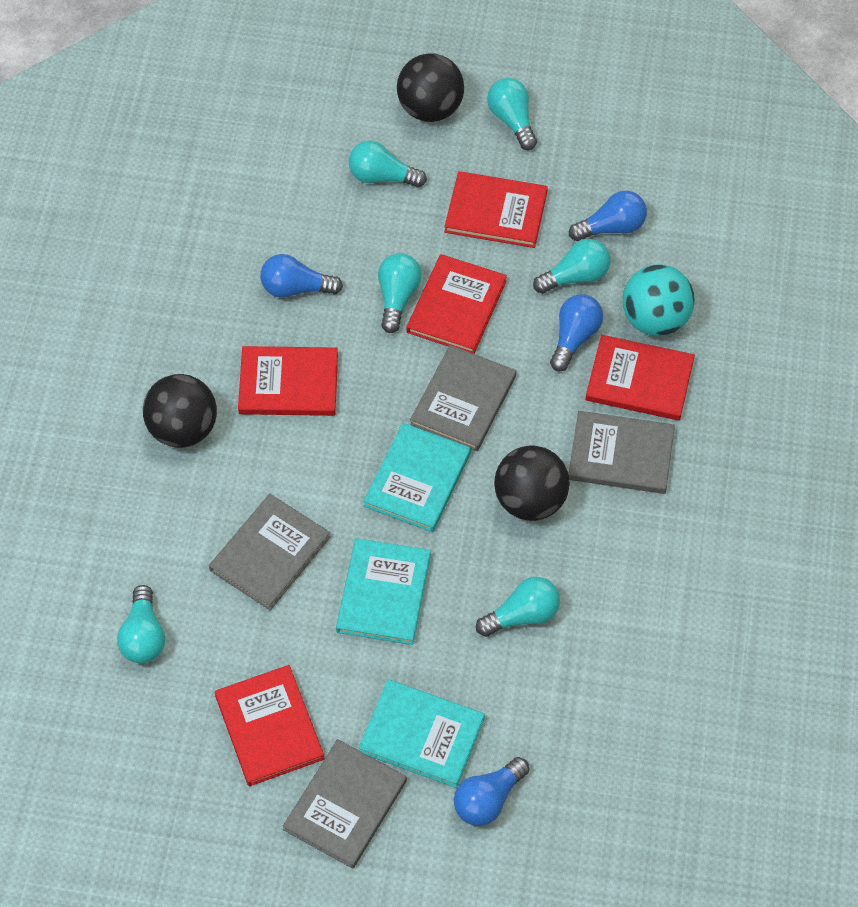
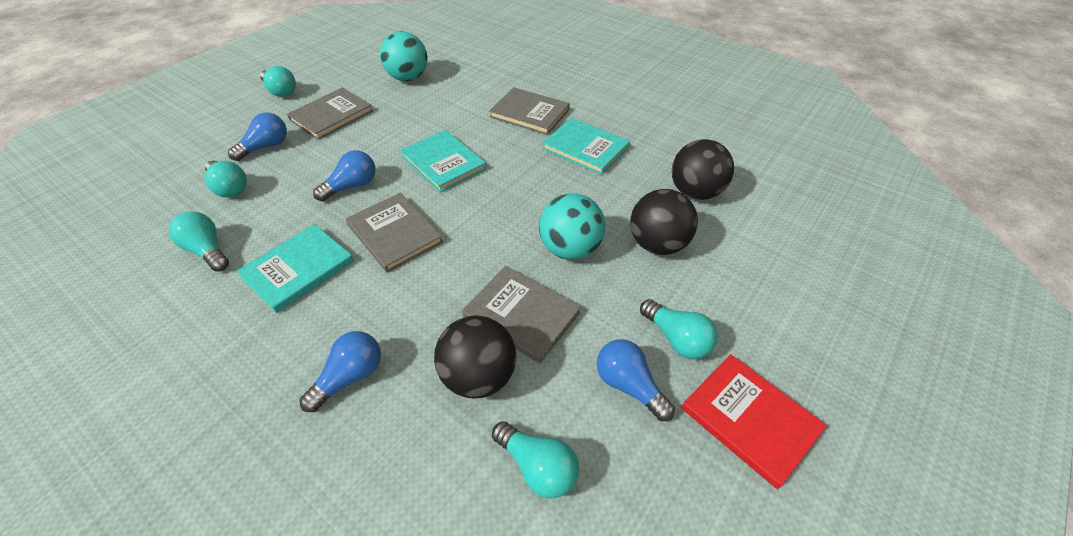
red book: 5 -> 1
turquoise ball: 1 -> 2
turquoise light bulb: 6 -> 5

